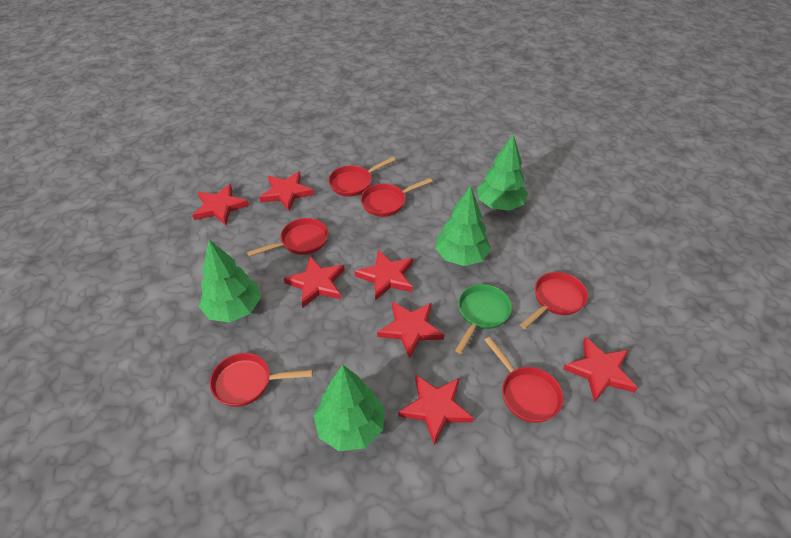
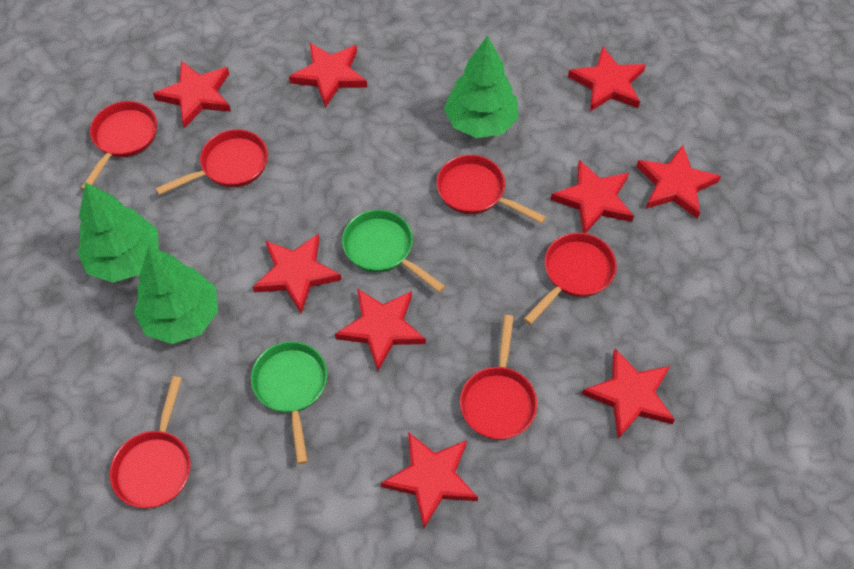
green pan: 1 -> 2
green tree: 4 -> 3
red star: 7 -> 9

